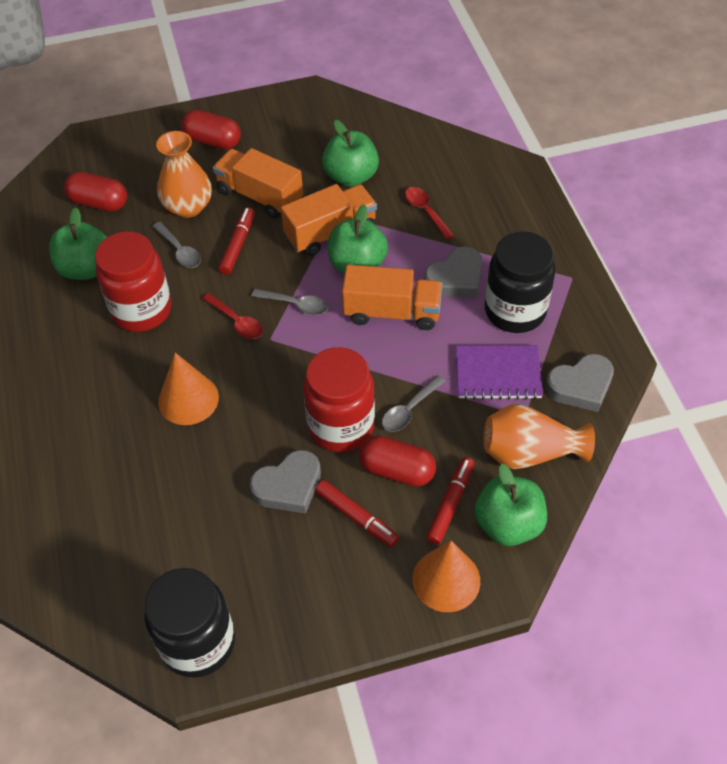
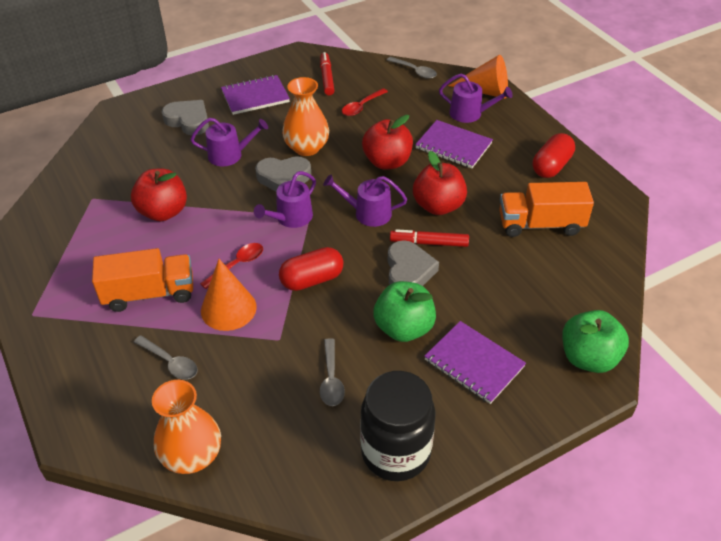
black jar: 2 -> 1
green apple: 4 -> 2
orange truck: 3 -> 2
purple notebook: 1 -> 3
purple watering can: 0 -> 4
red apple: 0 -> 3
red capsule: 3 -> 2
red jar: 2 -> 0
red marker: 3 -> 2

